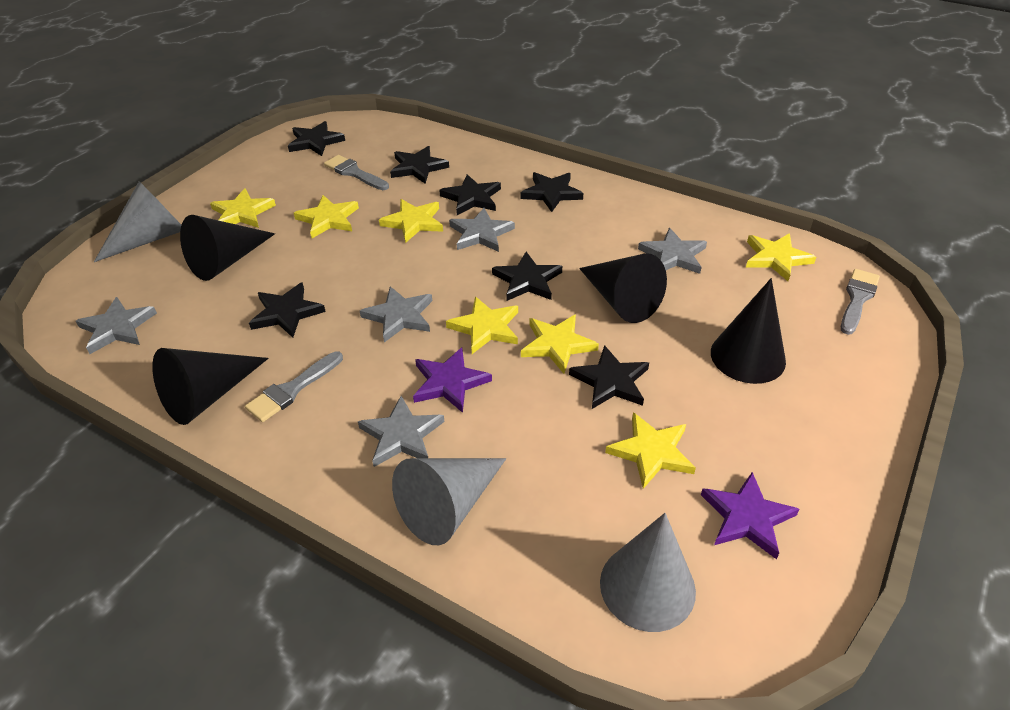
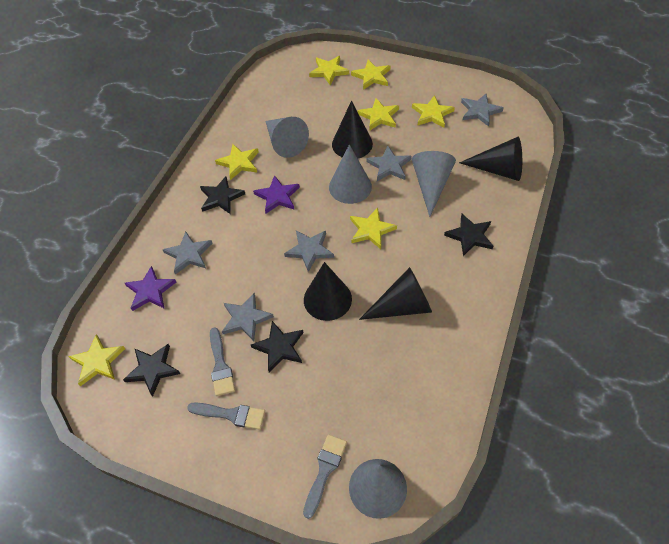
black star: 7 -> 4
grey cone: 3 -> 4

